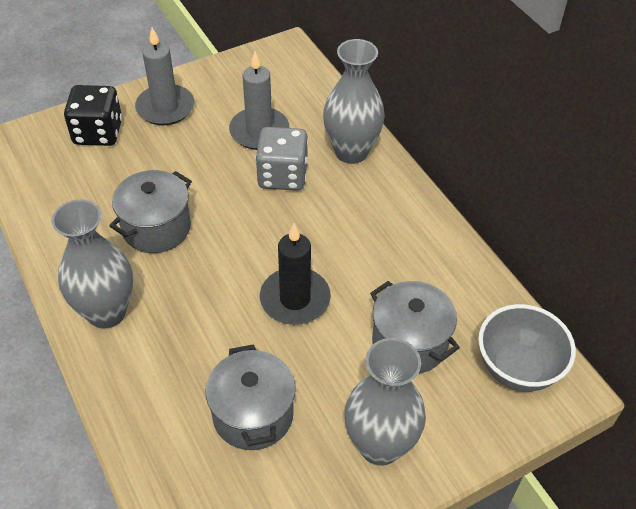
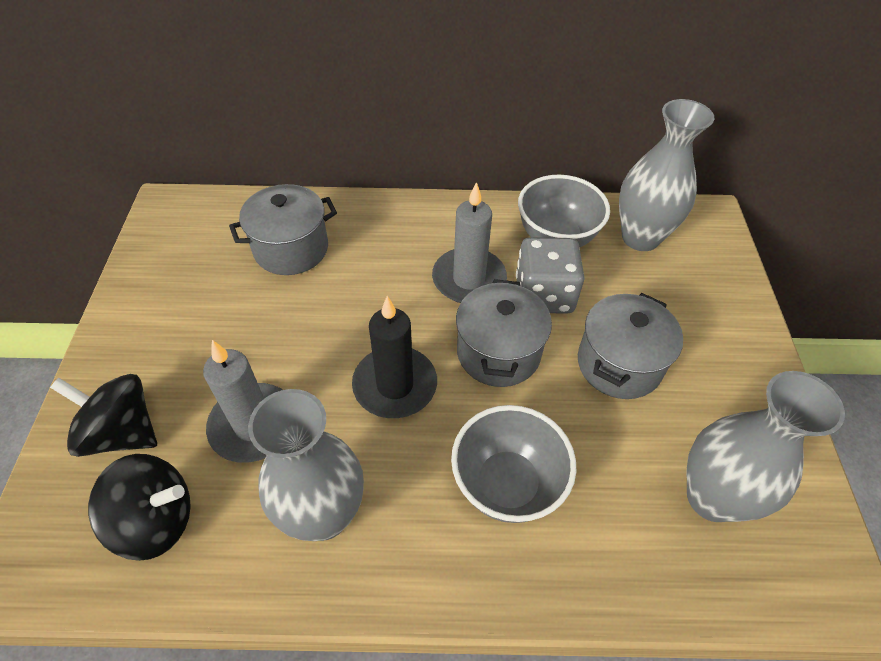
black dice: 1 -> 0
black spinning top: 0 -> 2
grey bowl: 1 -> 2

